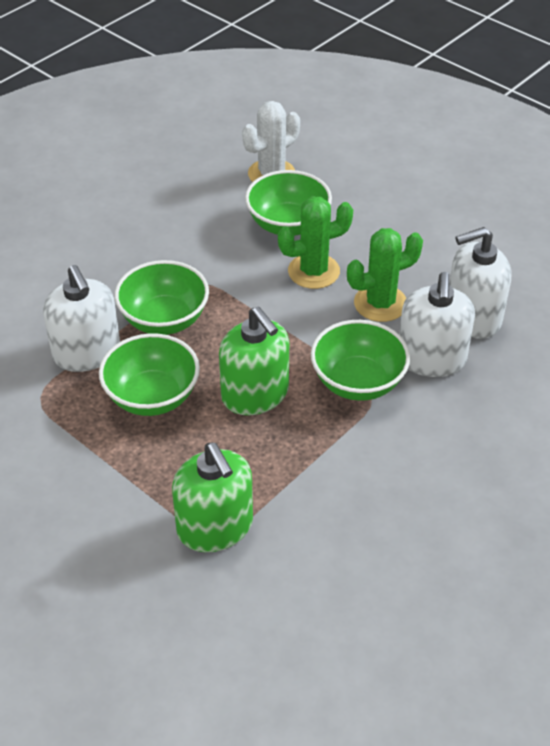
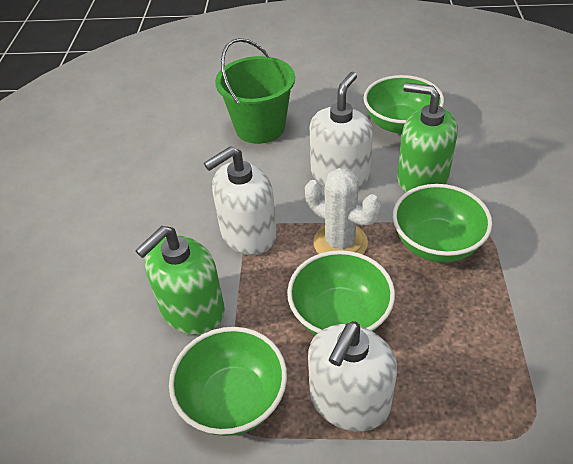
green bucket: 0 -> 1
green cactus: 2 -> 0

